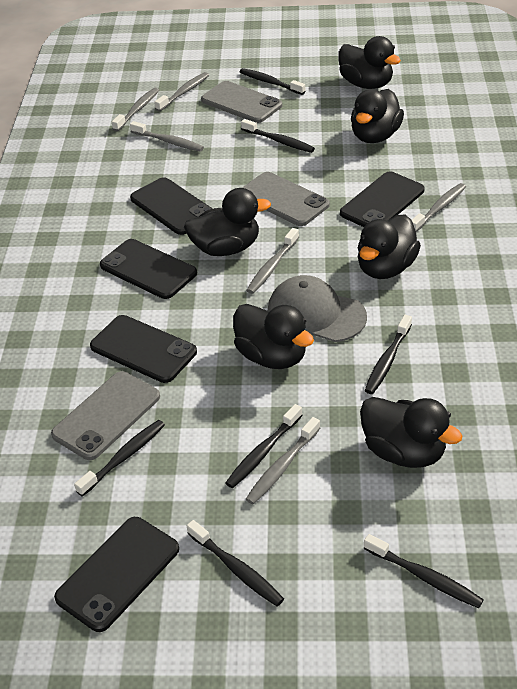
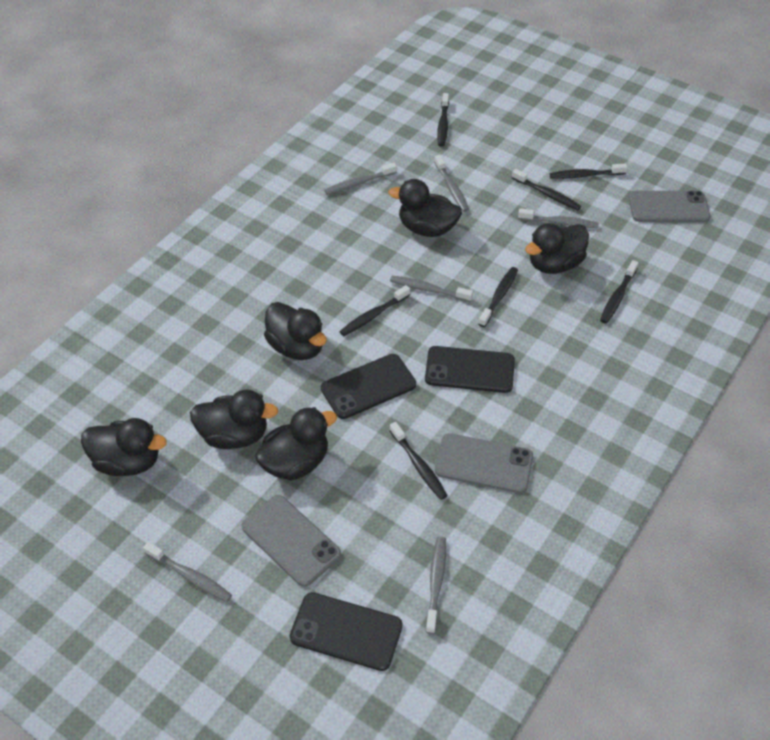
black phone: 5 -> 3
grey cap: 1 -> 0

